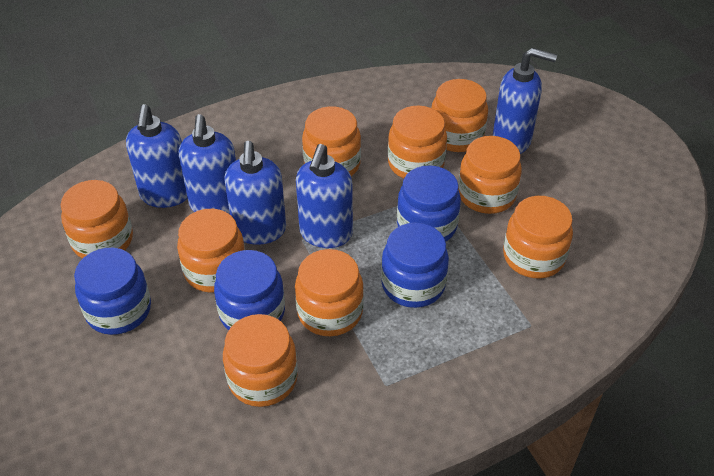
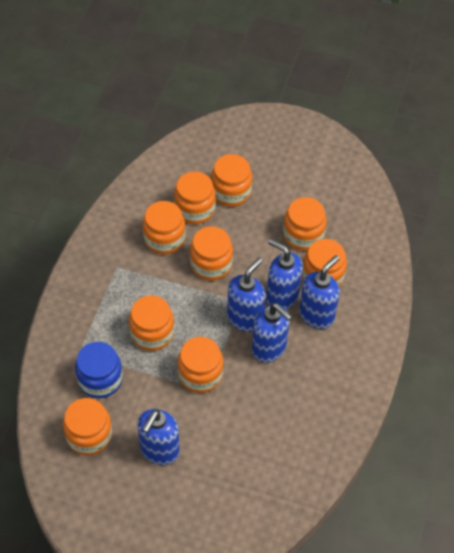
blue jar: 4 -> 1

